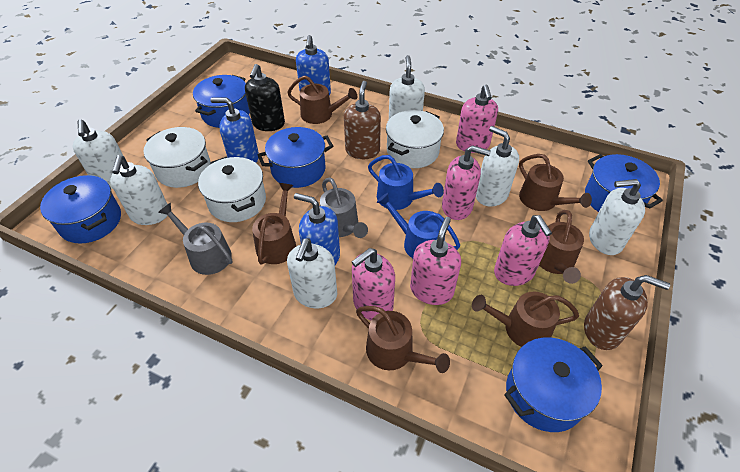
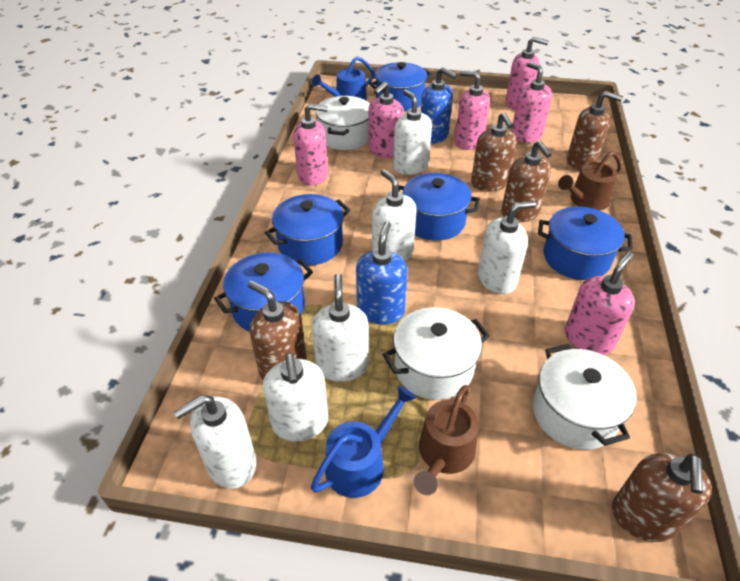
black soap dispenser: 1 -> 0
blue soap dispenser: 3 -> 2
brown soap dispenser: 2 -> 5
brown watering can: 6 -> 2
grey watering can: 2 -> 0
pink soap dispenser: 5 -> 6

